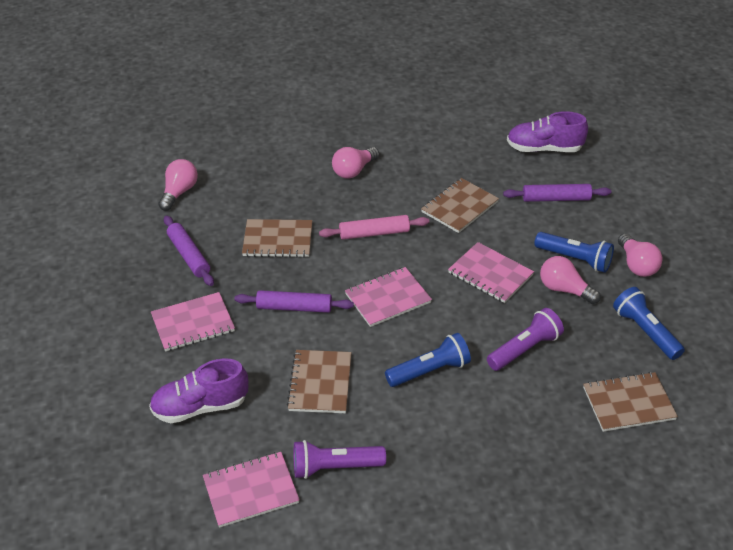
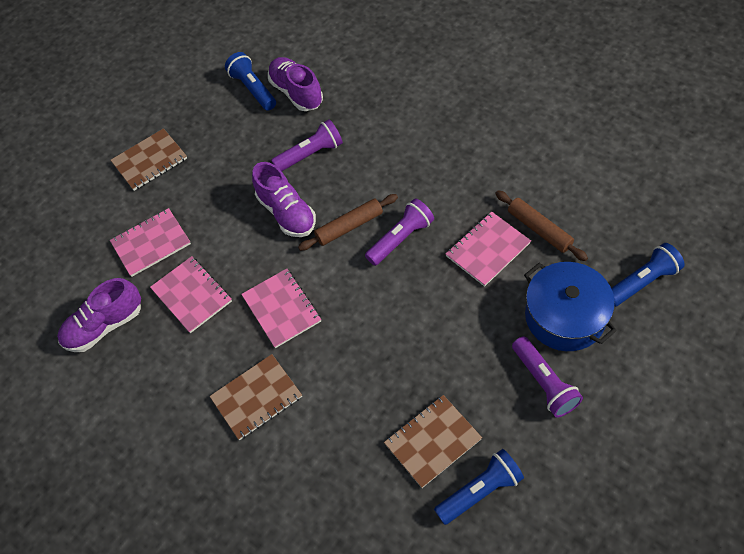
blue pot: 0 -> 1
brown notebook: 4 -> 3
brown rolling pin: 0 -> 2
pink light bulb: 4 -> 0
pink rolling pin: 1 -> 0
purple flashlight: 2 -> 3
purple rolling pin: 3 -> 0
purple shoe: 2 -> 3

